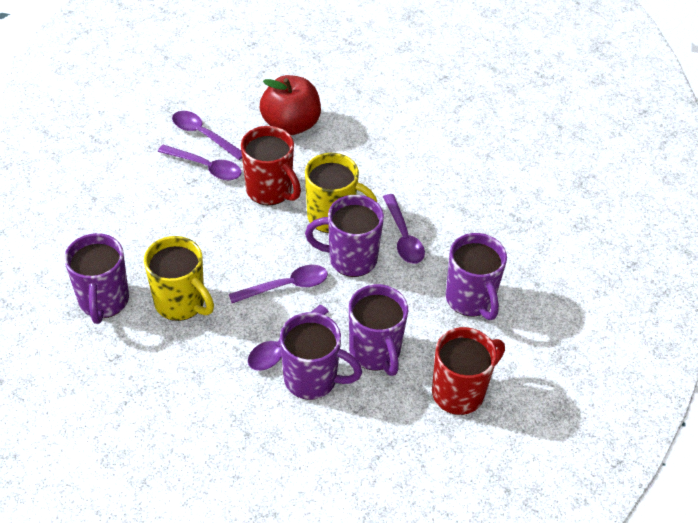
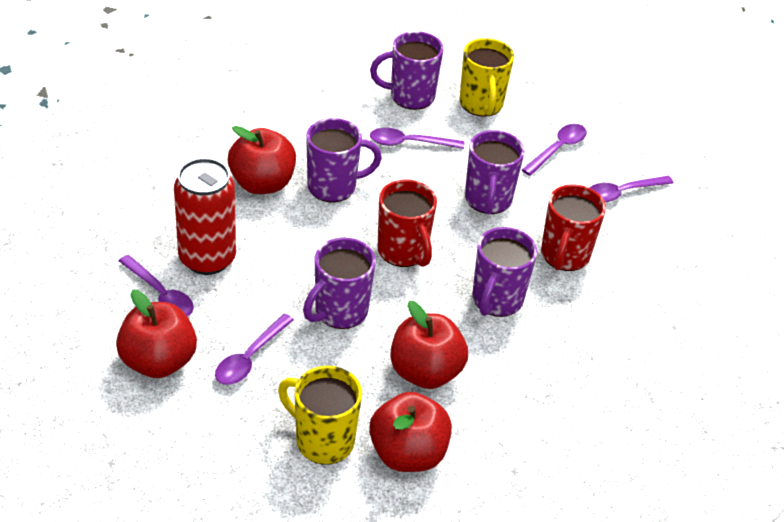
red apple: 1 -> 4
red can: 0 -> 1

